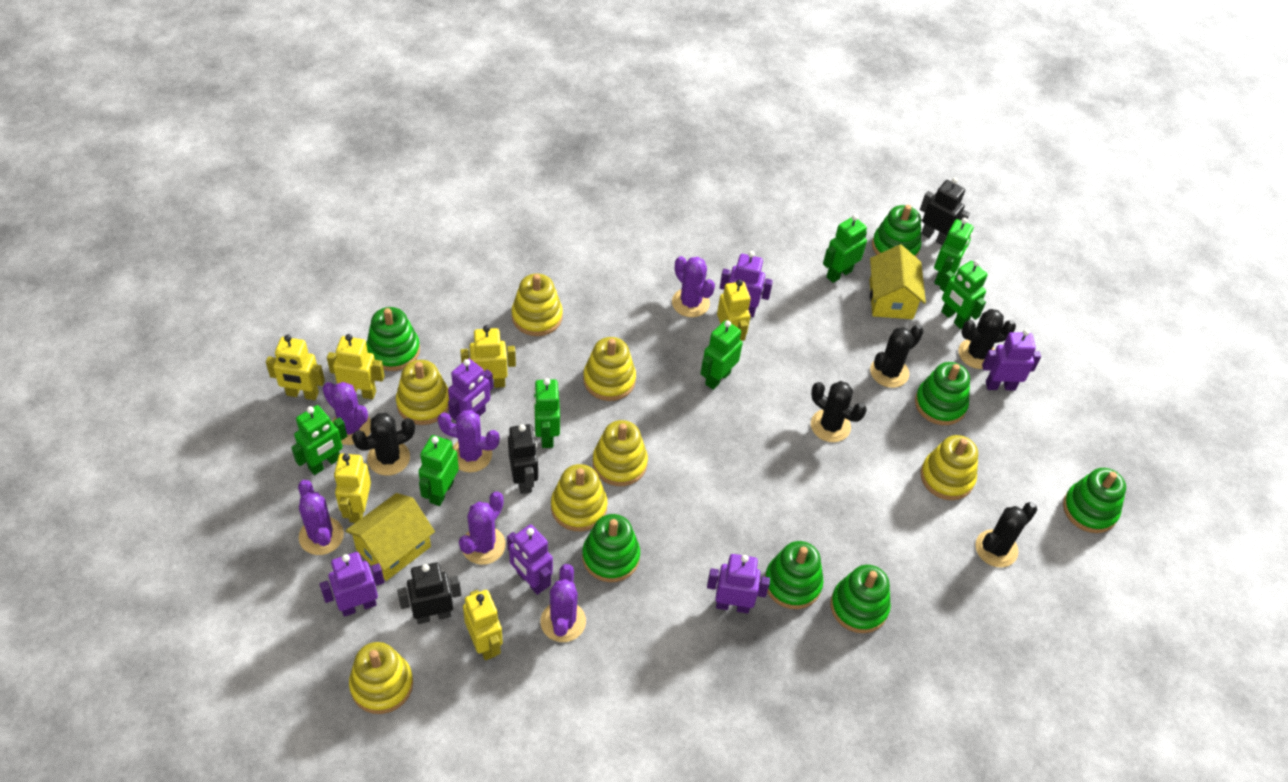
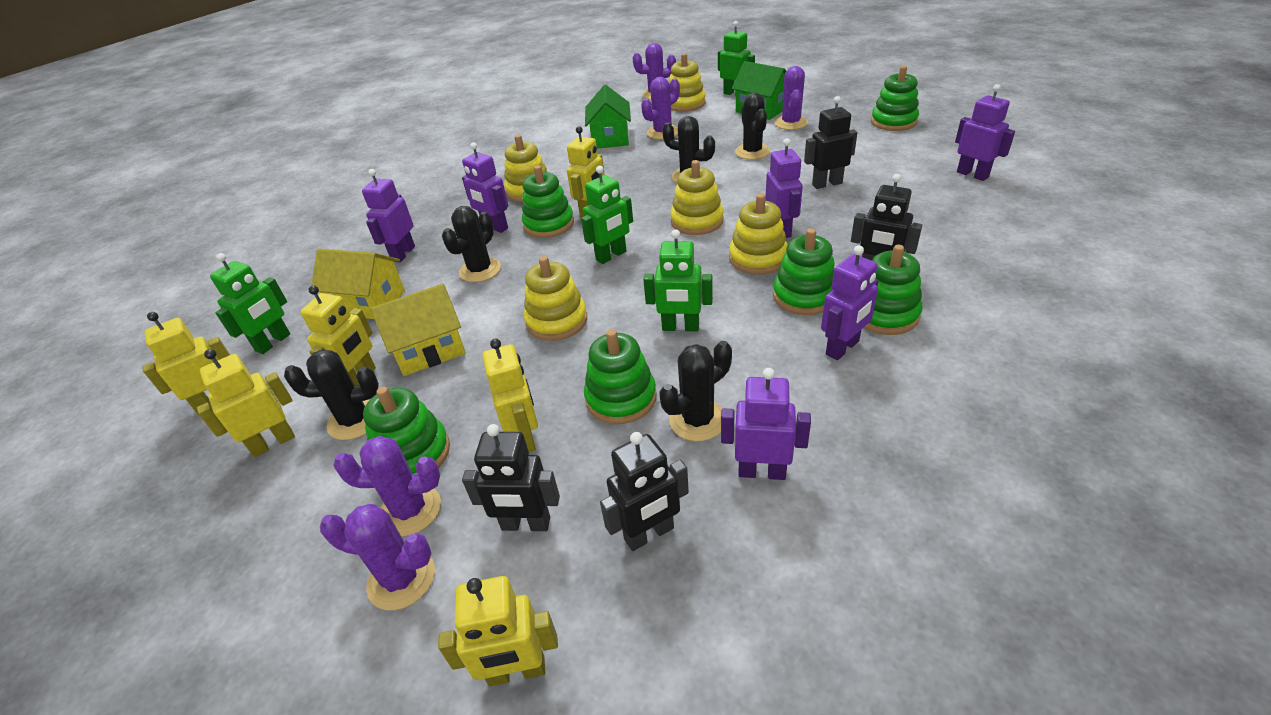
black robot: 3 -> 4
green house: 0 -> 2
green robot: 7 -> 4
green stacking toy: 7 -> 6
purple cactus: 6 -> 5
yellow stacking toy: 7 -> 5

